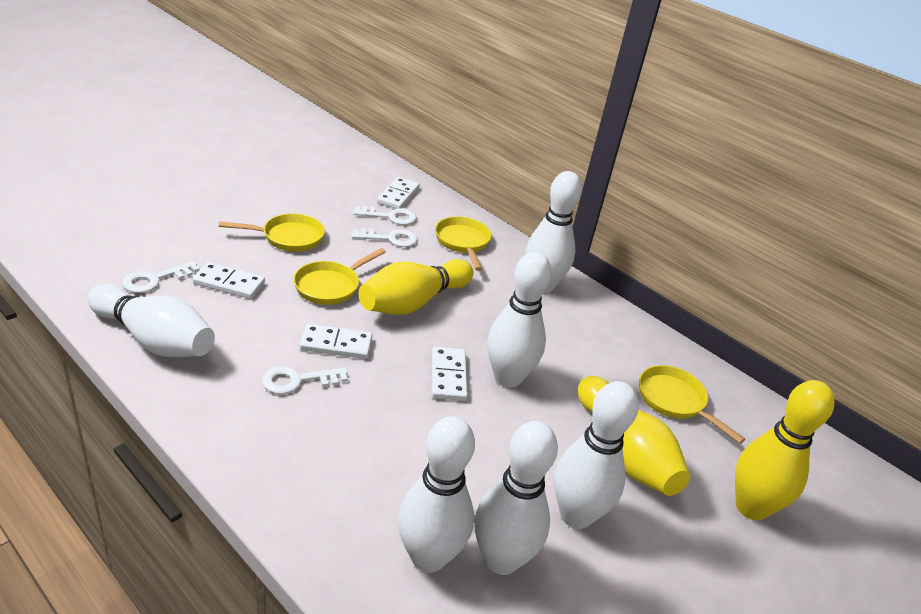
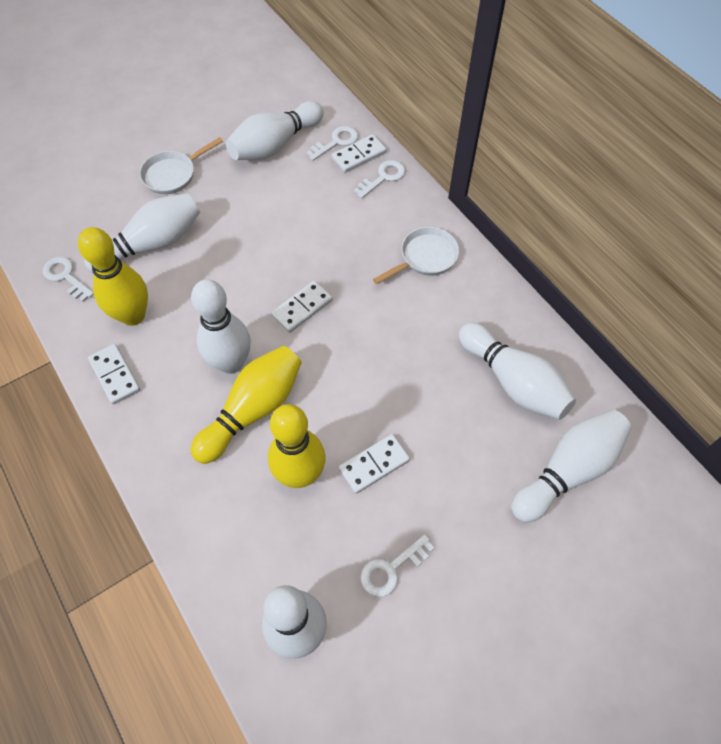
white pan: 0 -> 2
yellow pan: 4 -> 0

